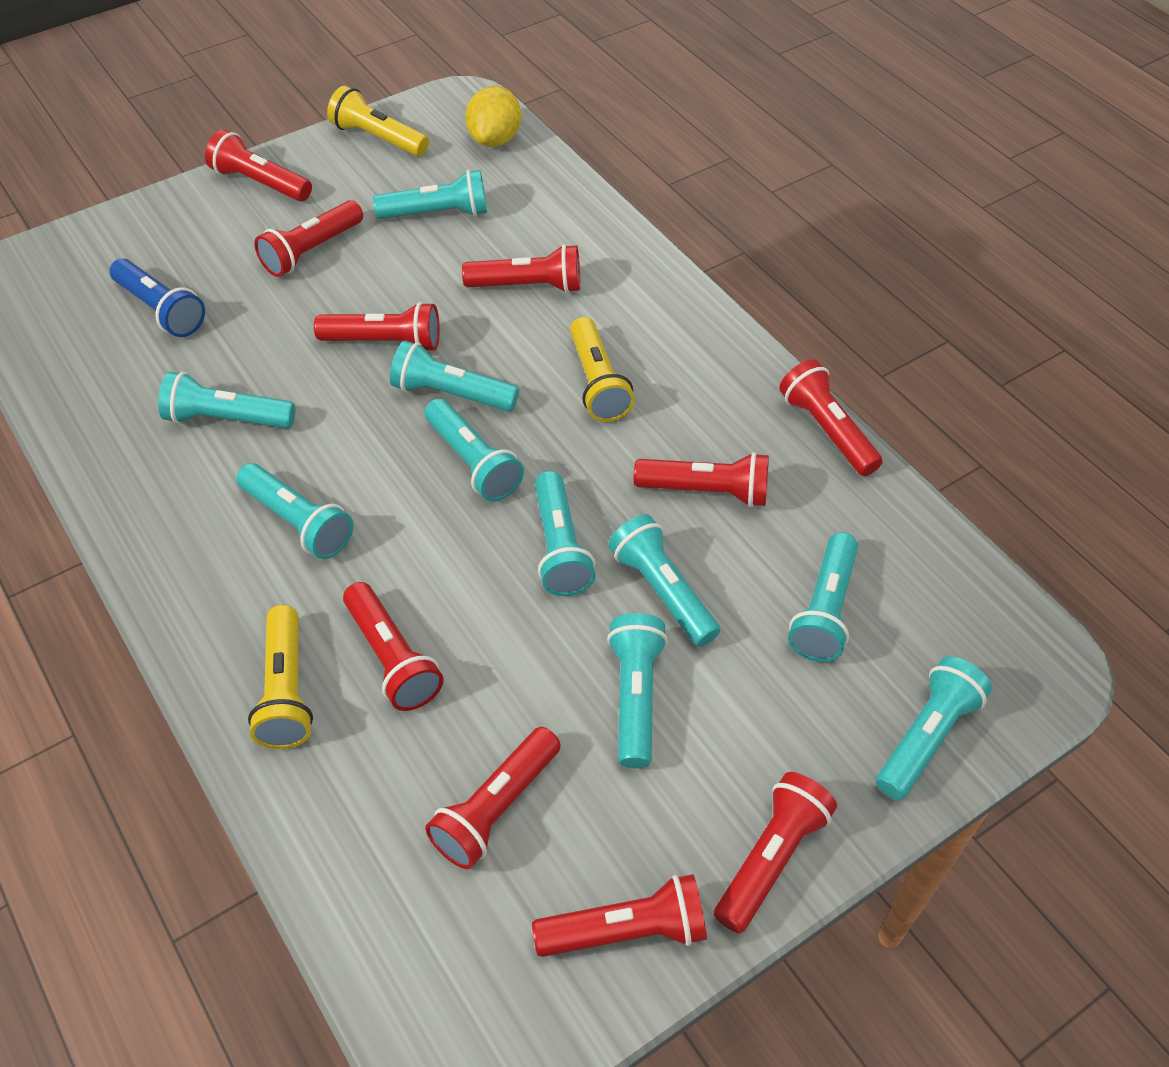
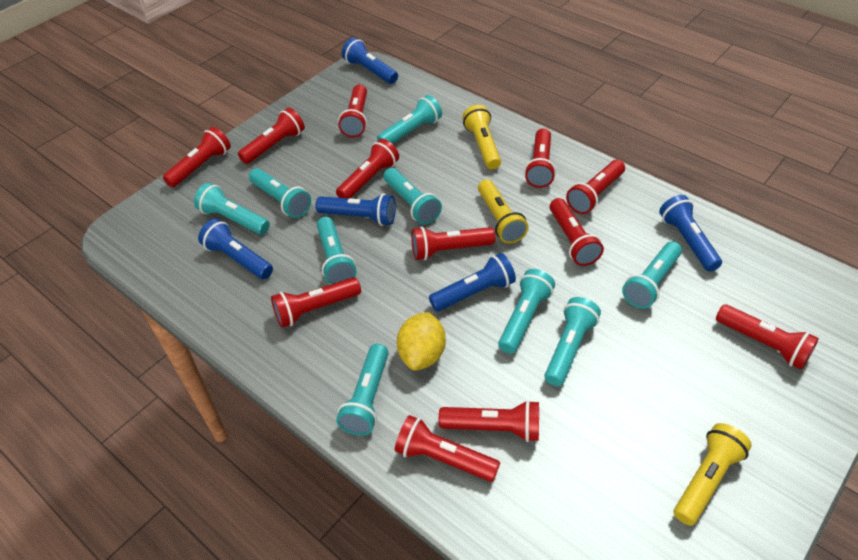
blue flashlight: 1 -> 5
red flashlight: 10 -> 12
turquoise flashlight: 10 -> 9

